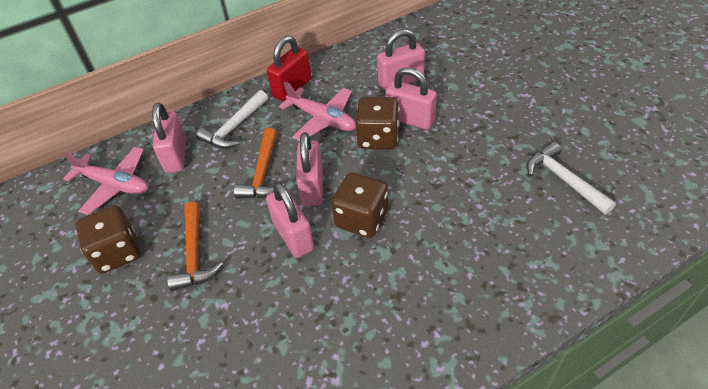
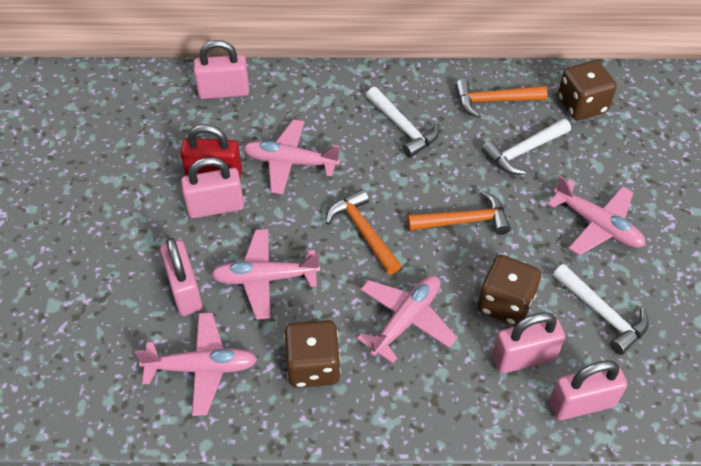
orange hammer: 2 -> 3
pink plane: 2 -> 5
white hammer: 2 -> 3

